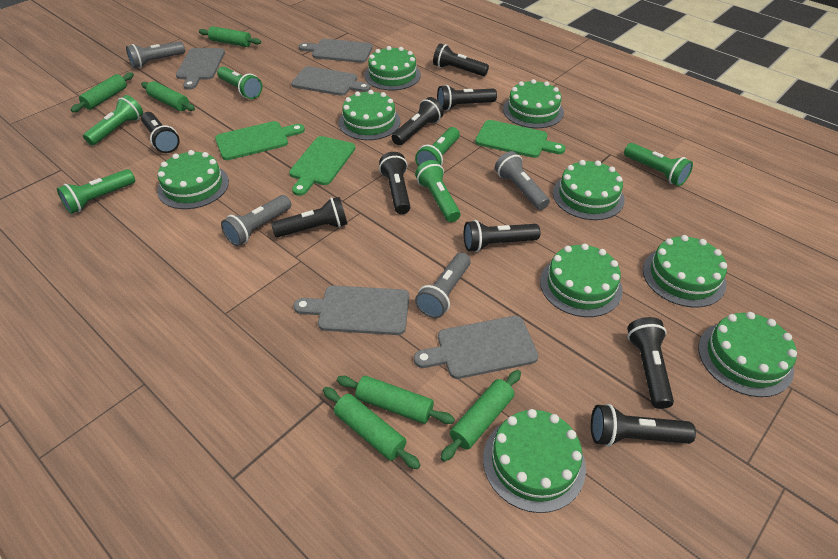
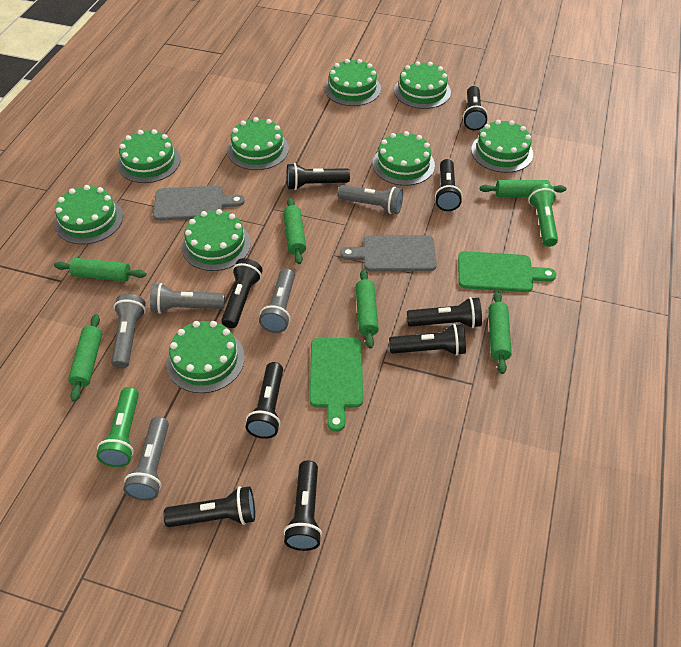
green cutting board: 3 -> 2
green flashlight: 6 -> 2
grey cutting board: 5 -> 2
grey flashlight: 4 -> 5

